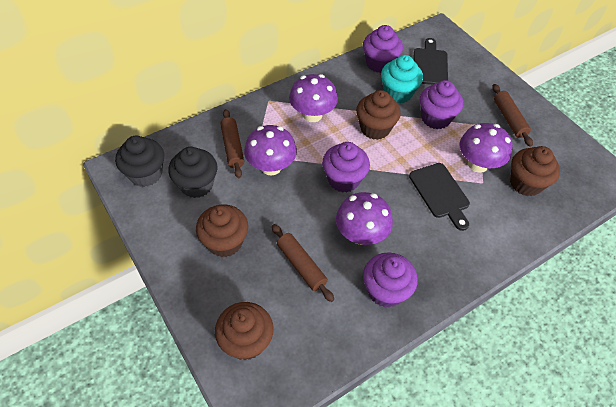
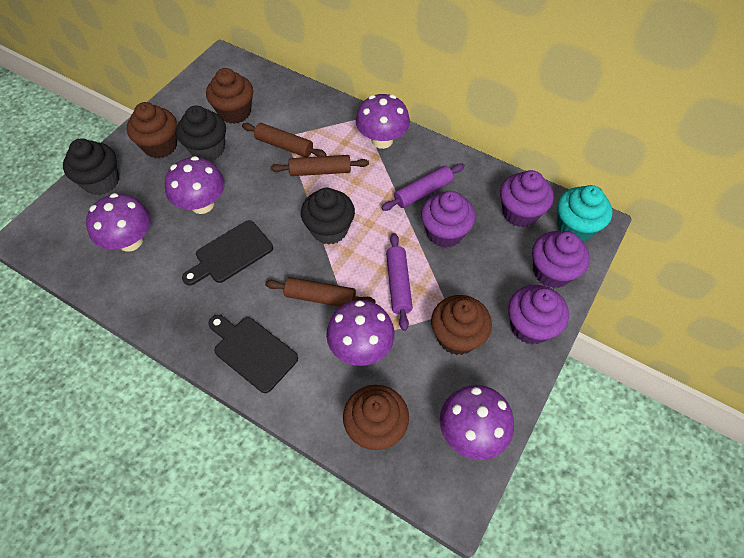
black cupcake: 2 -> 3
purple mushroom: 4 -> 5
purple rolling pin: 0 -> 2

